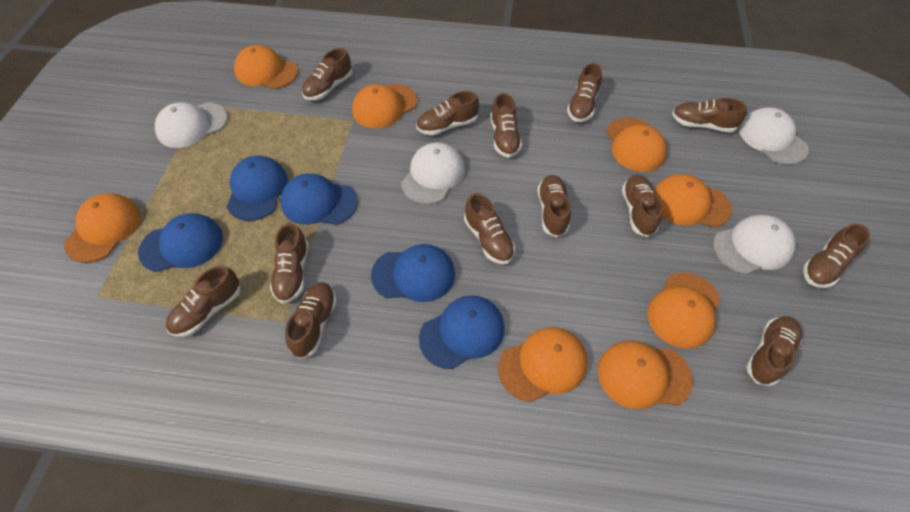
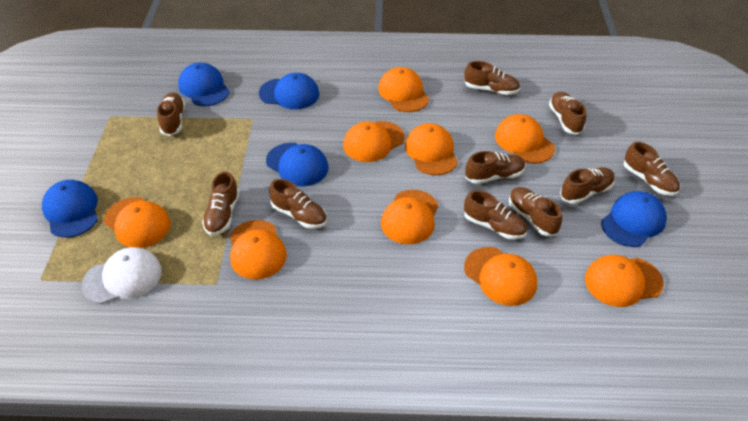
brown shoe: 13 -> 10
orange cap: 8 -> 9
white cap: 4 -> 1

